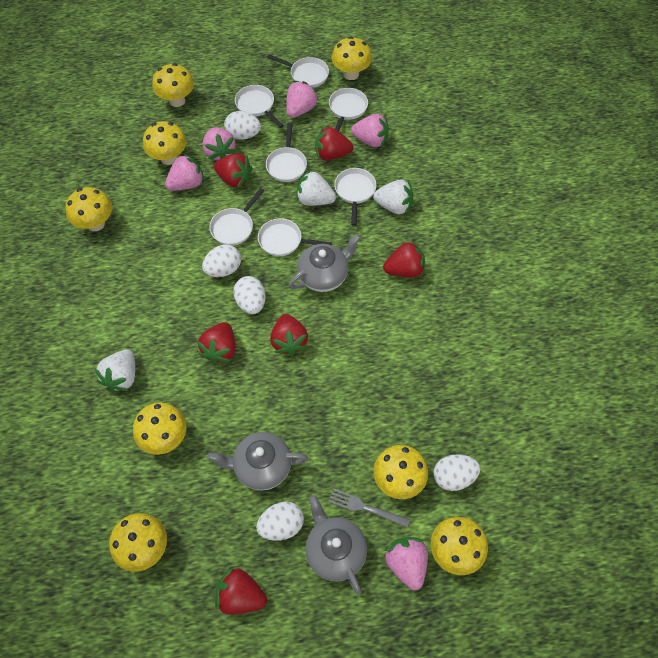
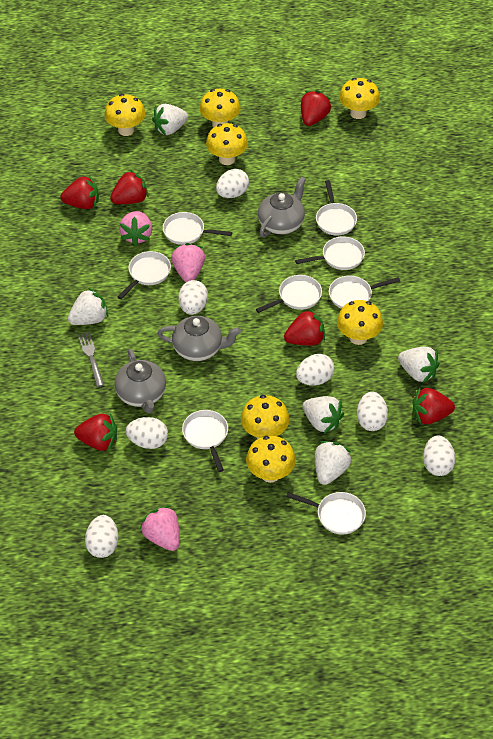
pink strawberry: 5 -> 3
white egg: 5 -> 7
white pan: 7 -> 8
white strawberry: 3 -> 5
yellow mushroom: 8 -> 7

